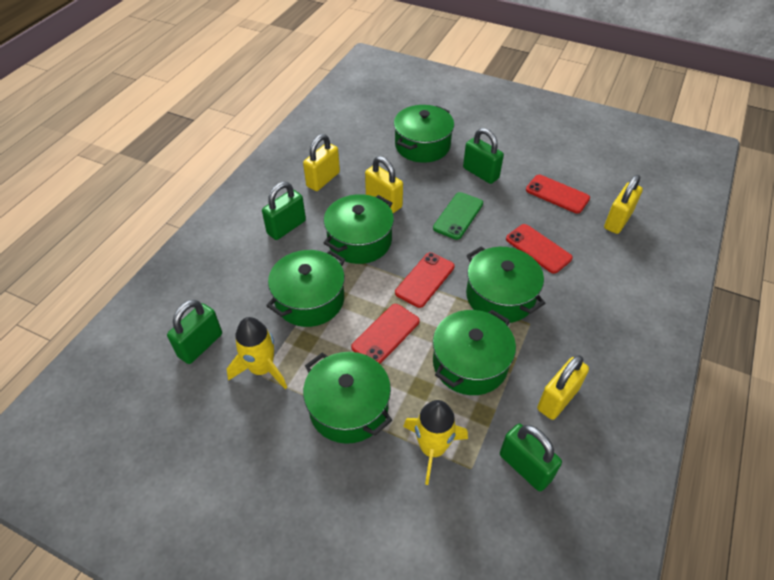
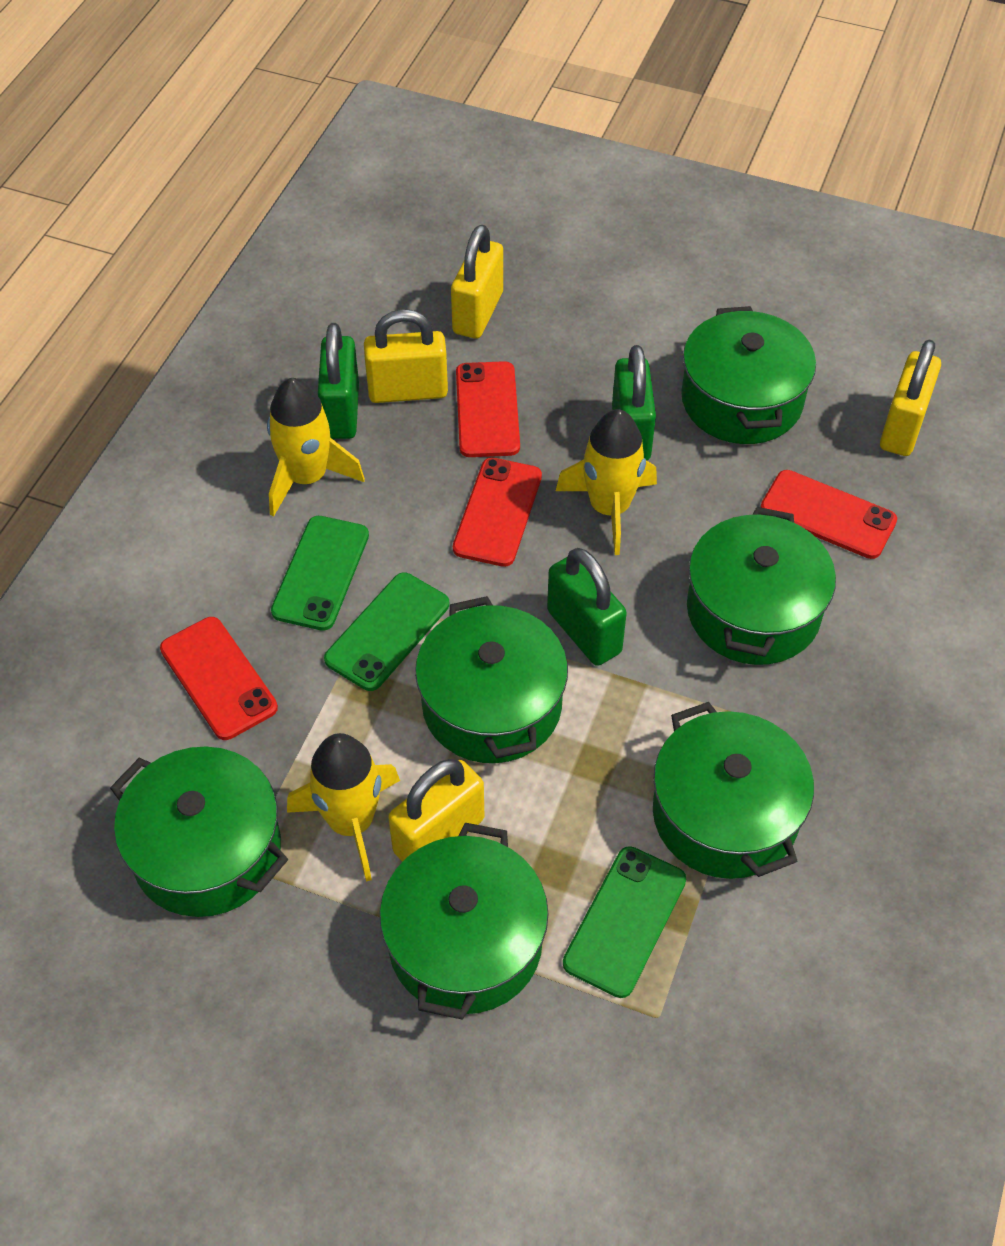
green padlock: 4 -> 3
green phone: 1 -> 3
yellow rocket: 2 -> 3

